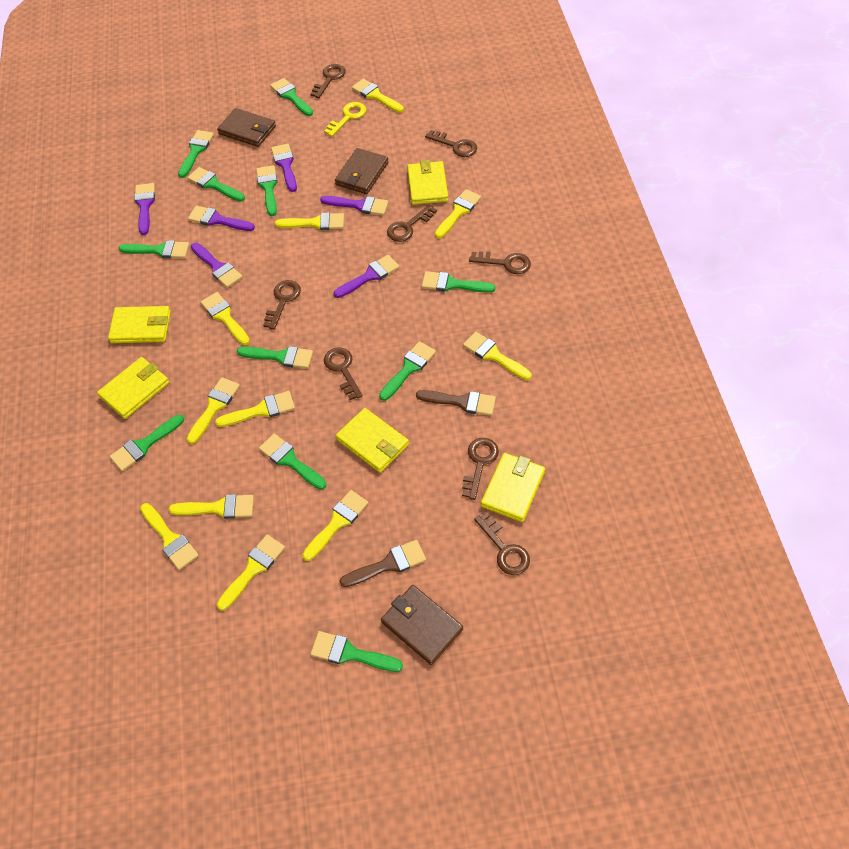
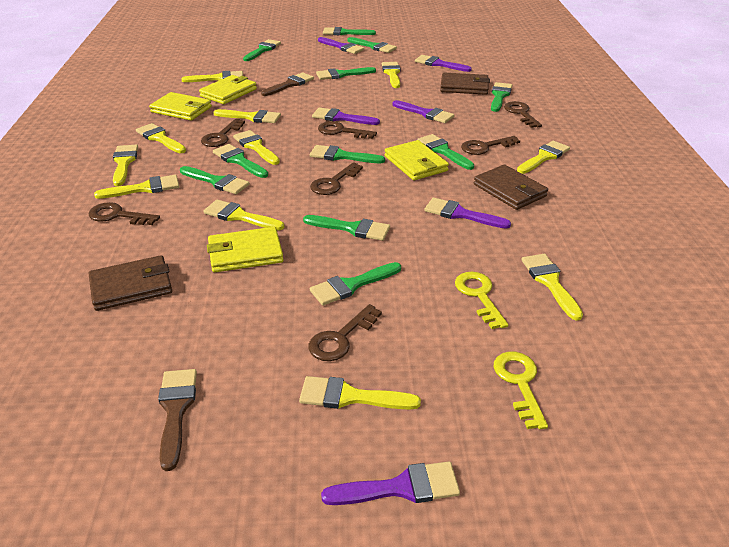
brown key: 8 -> 7
yellow key: 1 -> 2
yellow wallet: 5 -> 4

